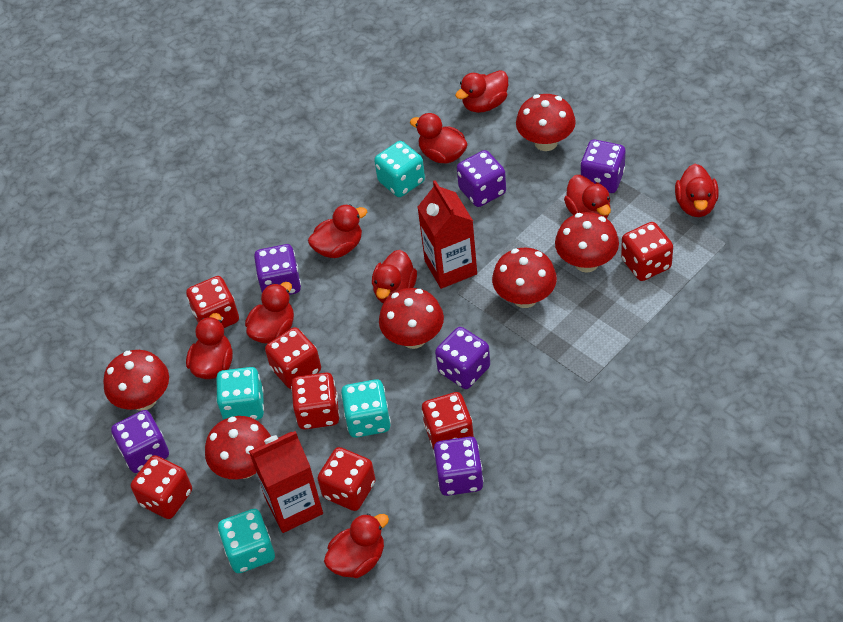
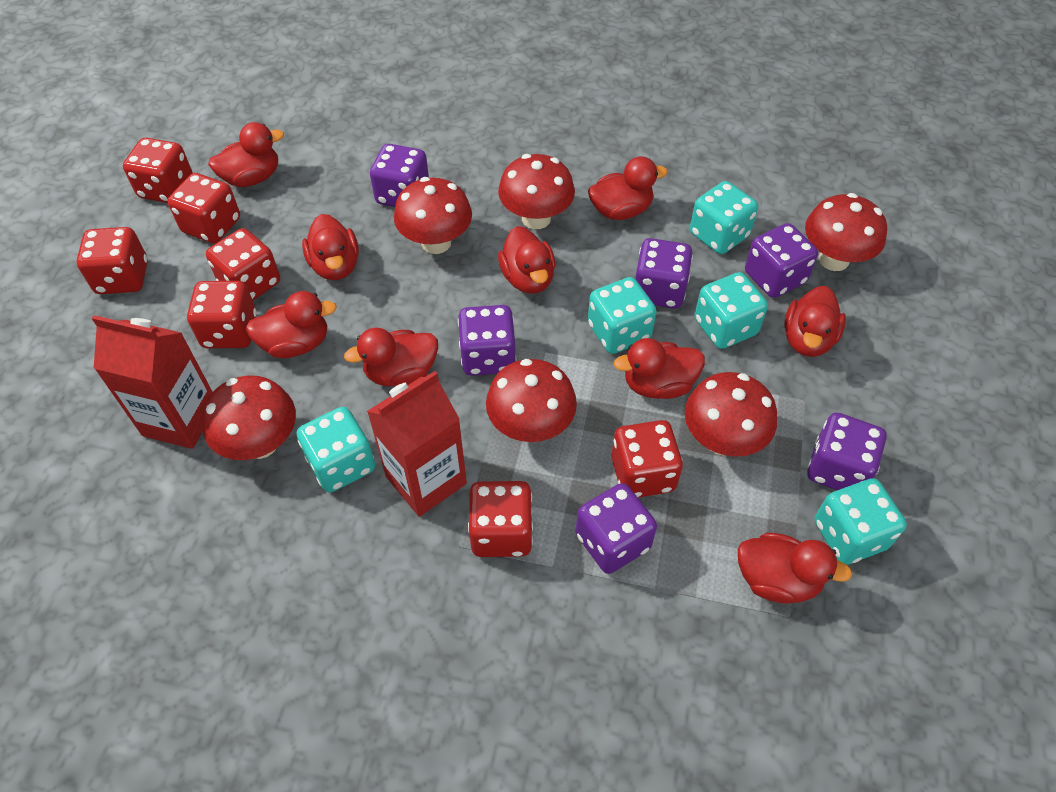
turquoise dice: 4 -> 5

